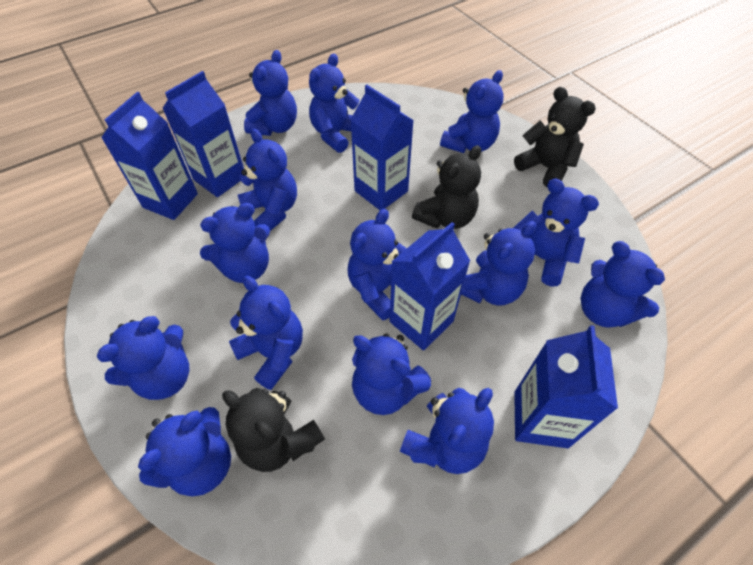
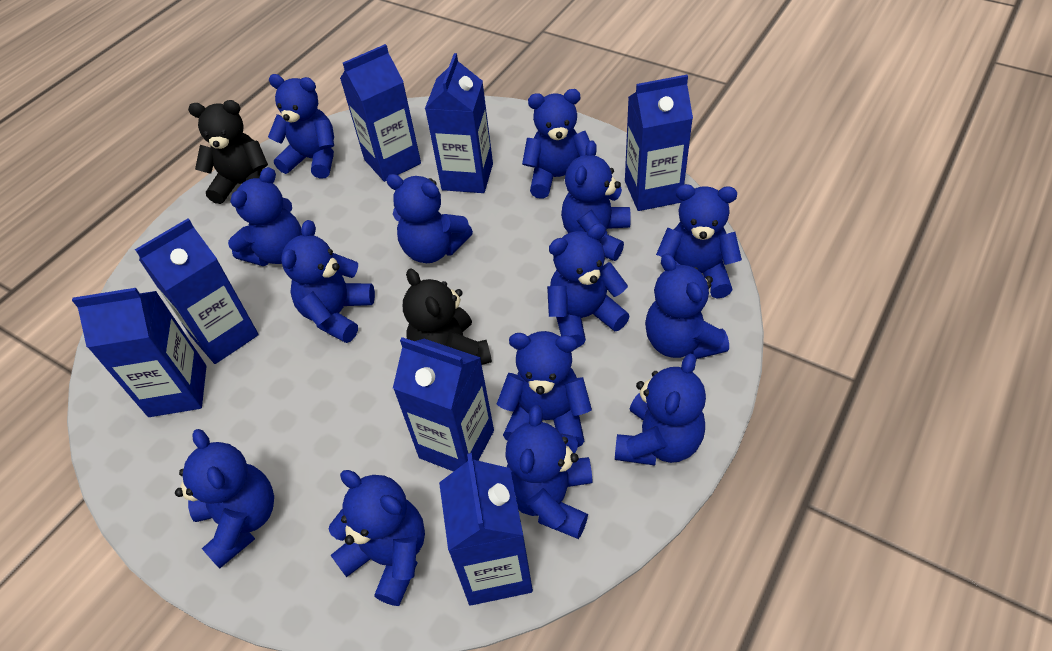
black teddy bear: 3 -> 2
blue carton: 5 -> 7

